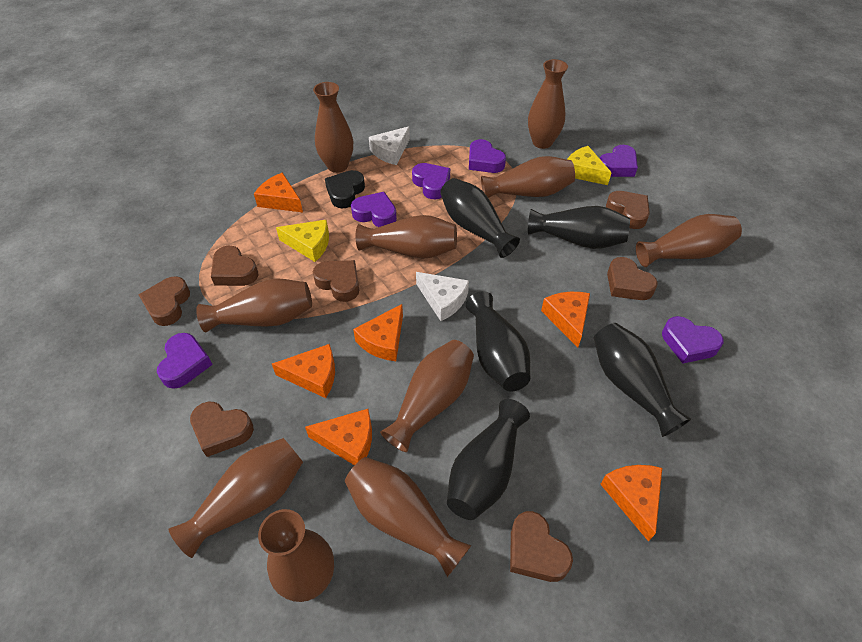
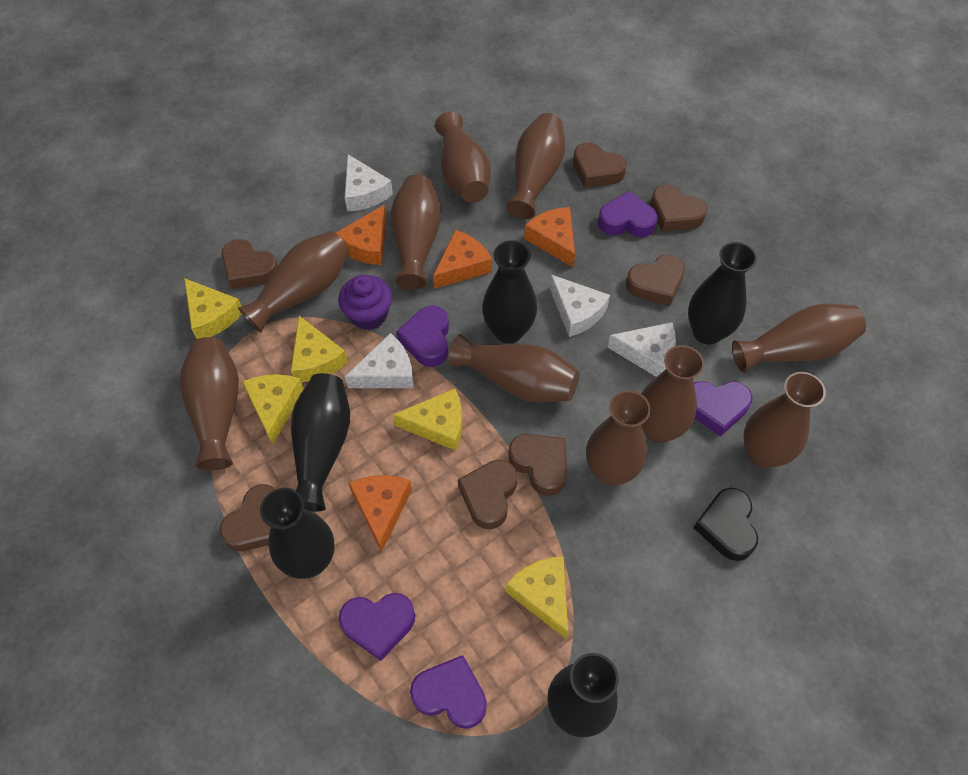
orange cheese: 6 -> 4
purple cupcake: 0 -> 1
purple heart: 6 -> 5
white cheese: 2 -> 4
yellow cheese: 2 -> 5

